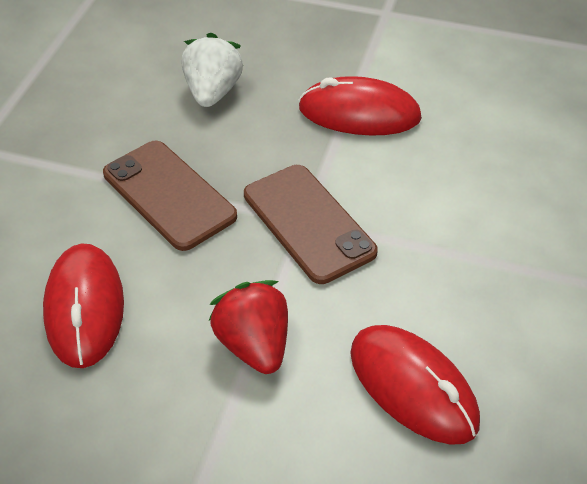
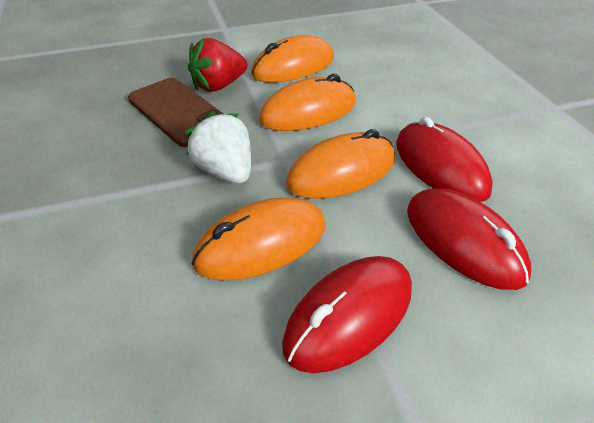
brown phone: 2 -> 1
orange mouse: 0 -> 4

